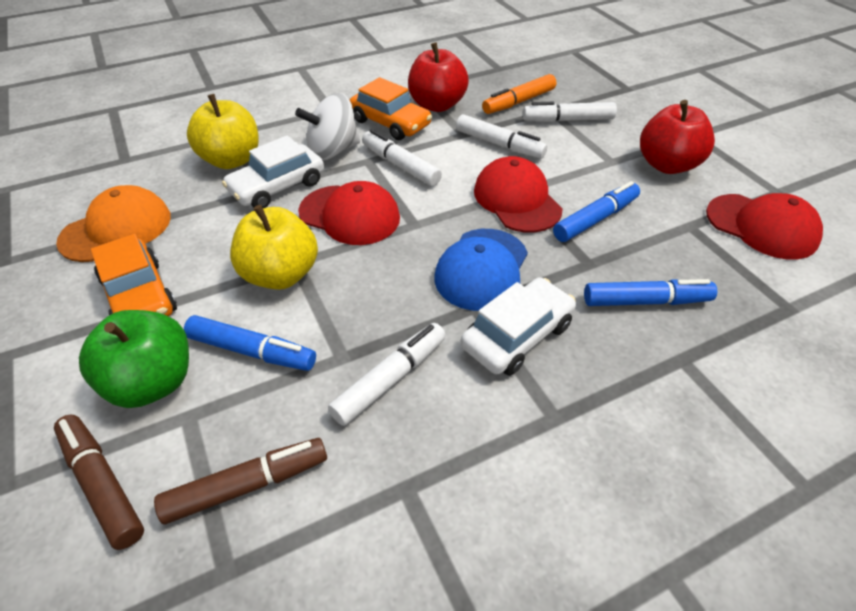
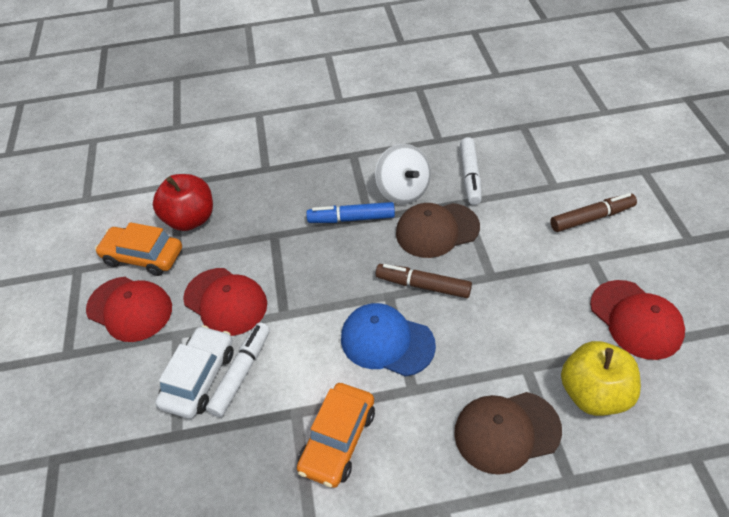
blue marker: 3 -> 1
brown cap: 0 -> 2
green apple: 1 -> 0
orange cap: 1 -> 0
orange marker: 1 -> 0
red apple: 2 -> 1
white car: 2 -> 1
white marker: 4 -> 2
yellow apple: 2 -> 1

